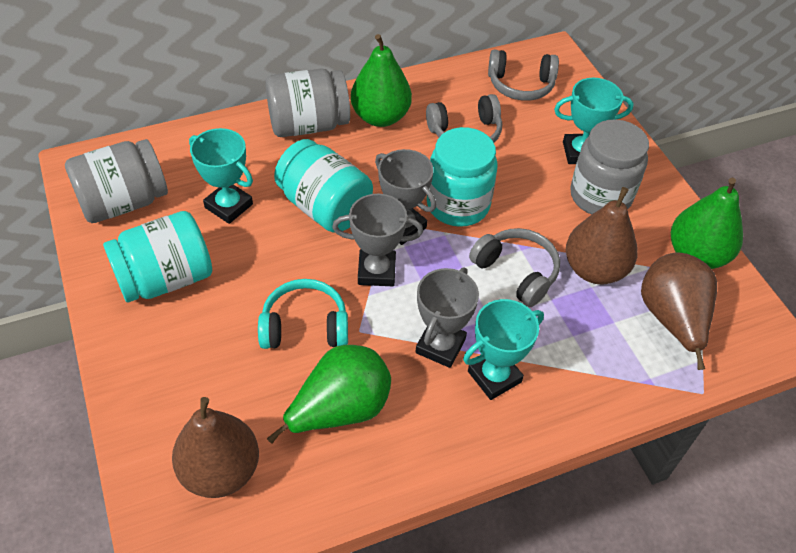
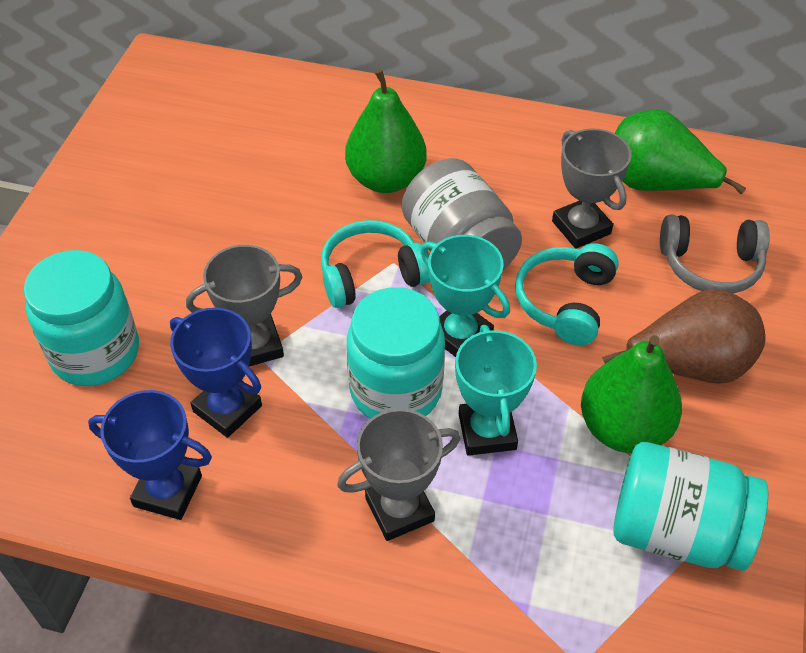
blue trophy: 0 -> 2
brown pear: 3 -> 1
grey headphones: 3 -> 1
grey jar: 3 -> 1
turquoise headphones: 1 -> 2
turquoise trophy: 3 -> 2

